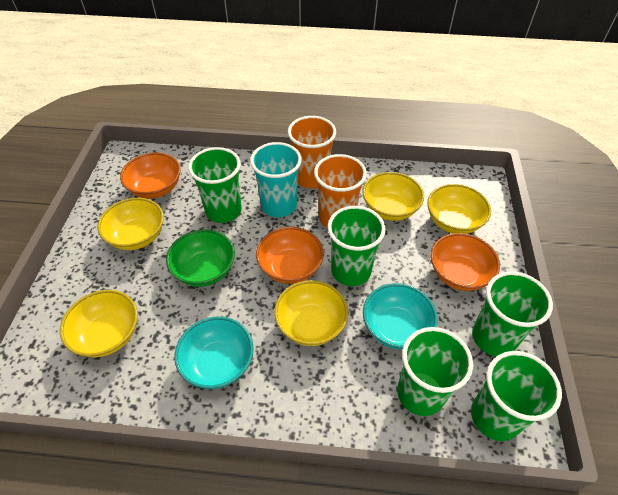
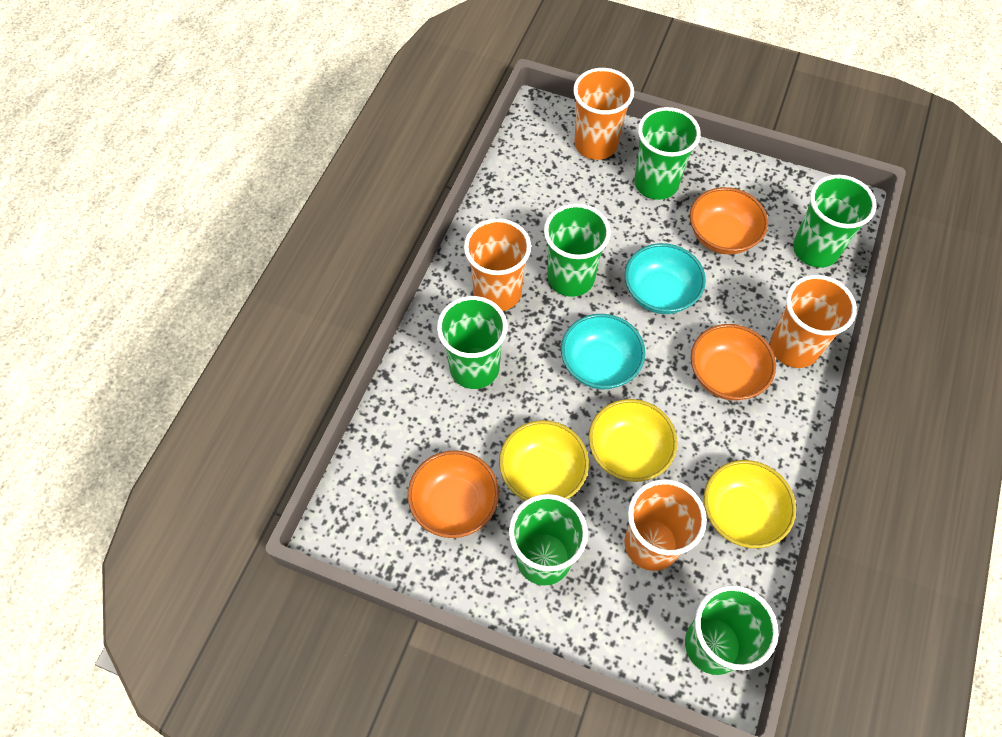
green bowl: 1 -> 0
green cup: 5 -> 6
orange cup: 2 -> 4
turquoise cup: 1 -> 0
yellow bowl: 5 -> 3

